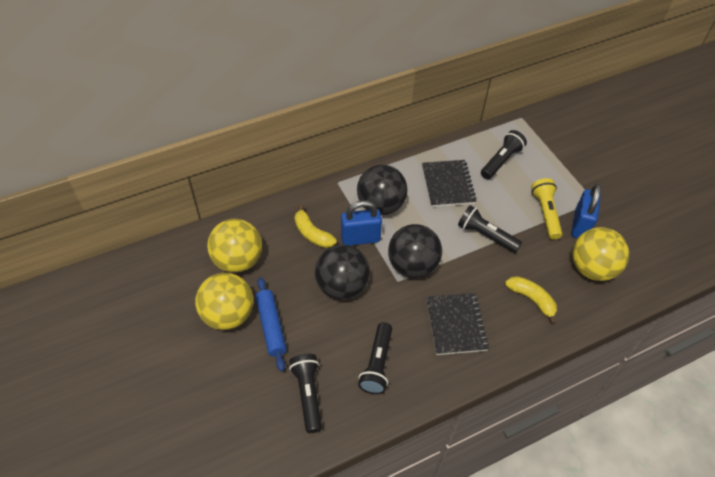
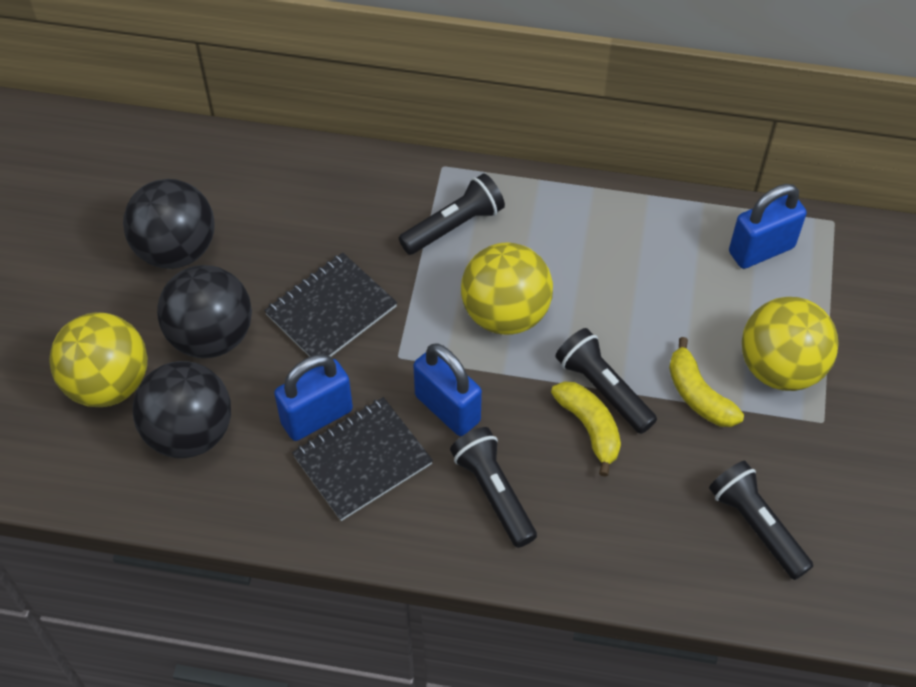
blue padlock: 2 -> 3
blue rolling pin: 1 -> 0
yellow flashlight: 1 -> 0

